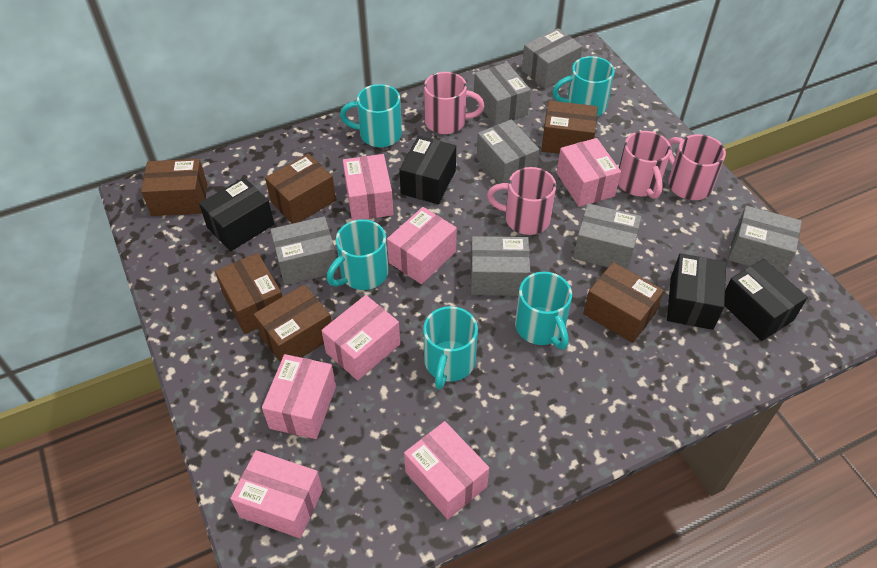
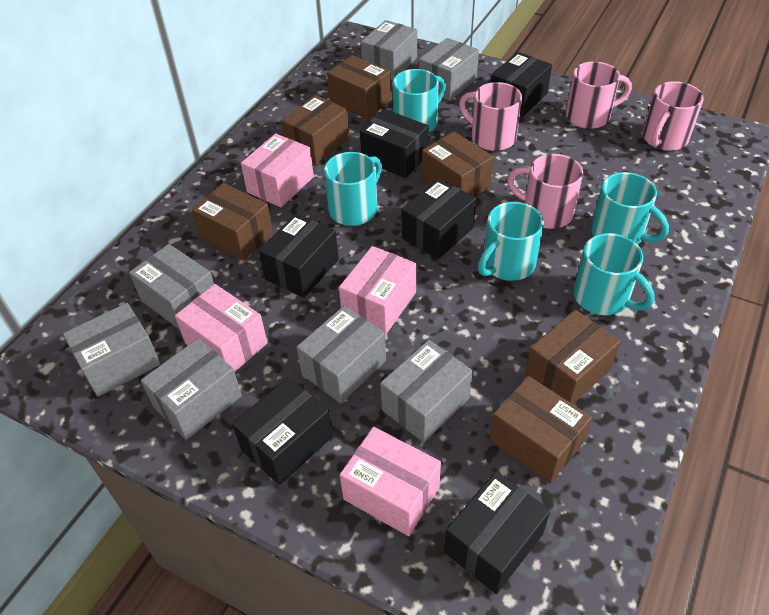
black box: 4 -> 6
pink box: 7 -> 4

